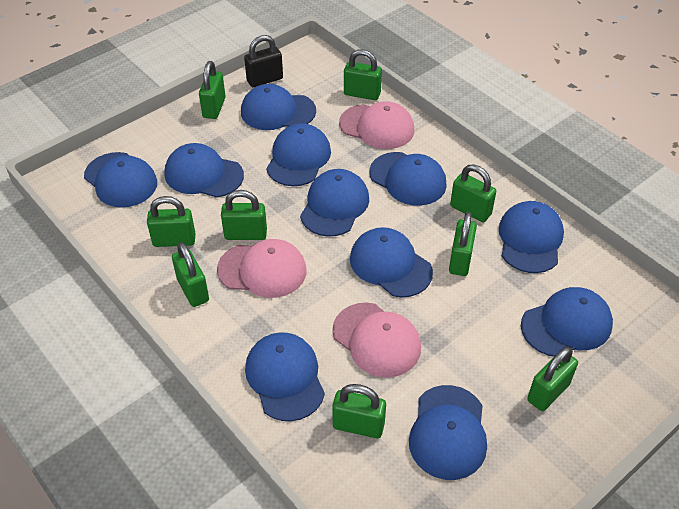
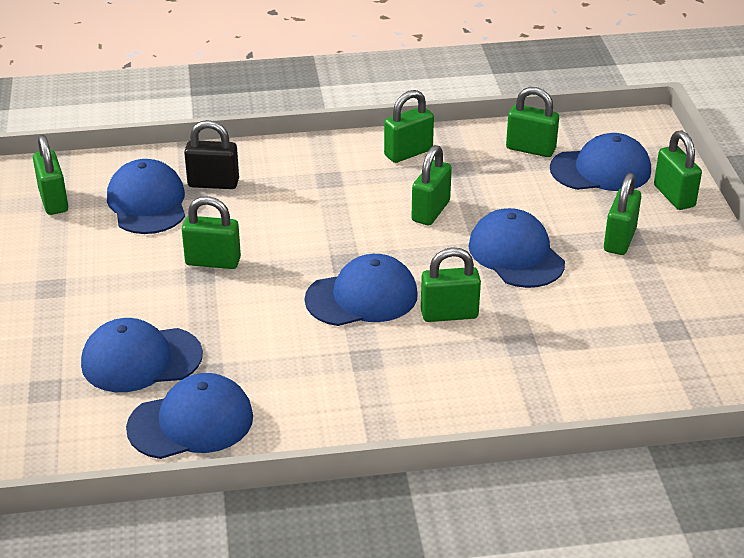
blue cap: 11 -> 6
green padlock: 9 -> 8
pink cap: 3 -> 0

